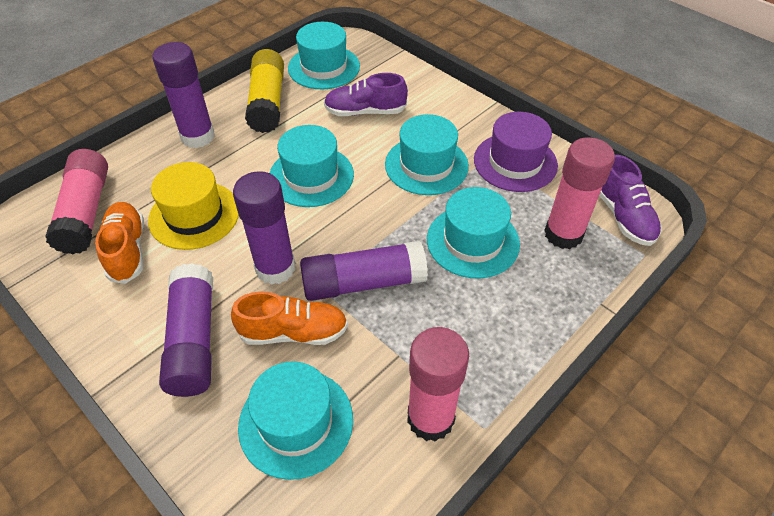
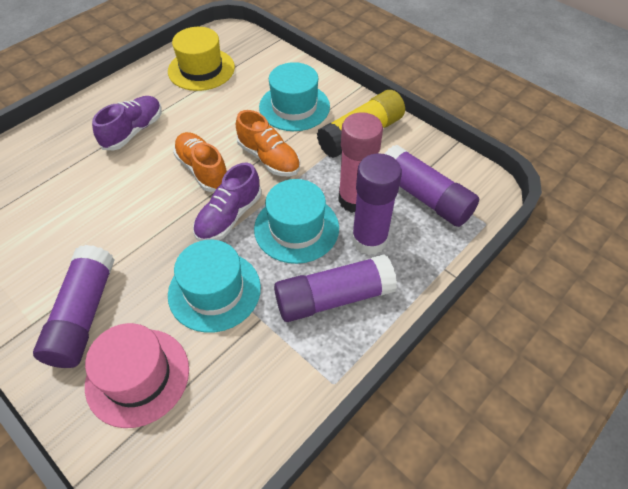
pink glue stick: 3 -> 1
pink hat: 0 -> 1
purple hat: 1 -> 0
turquoise hat: 5 -> 3

